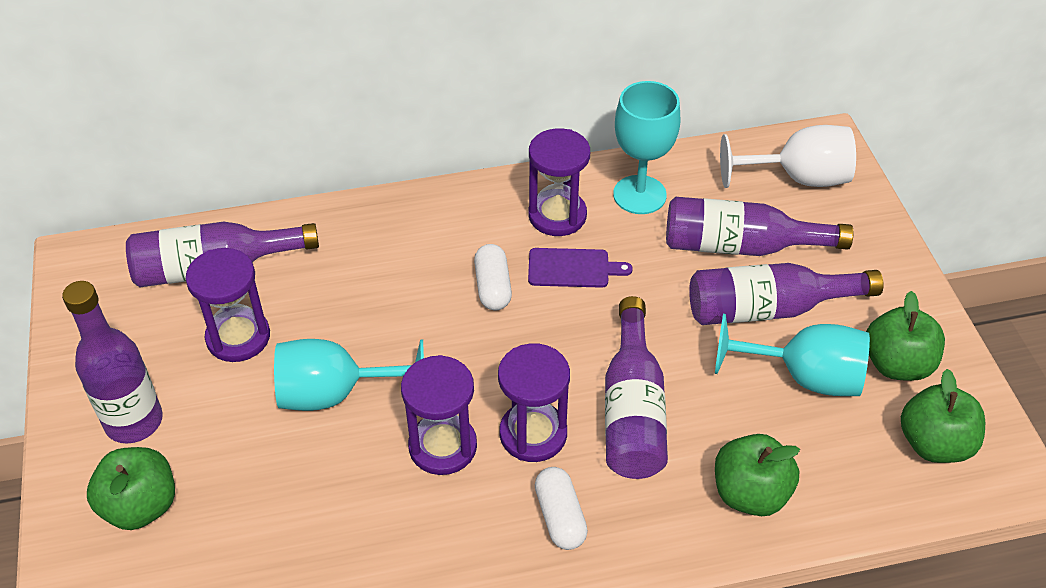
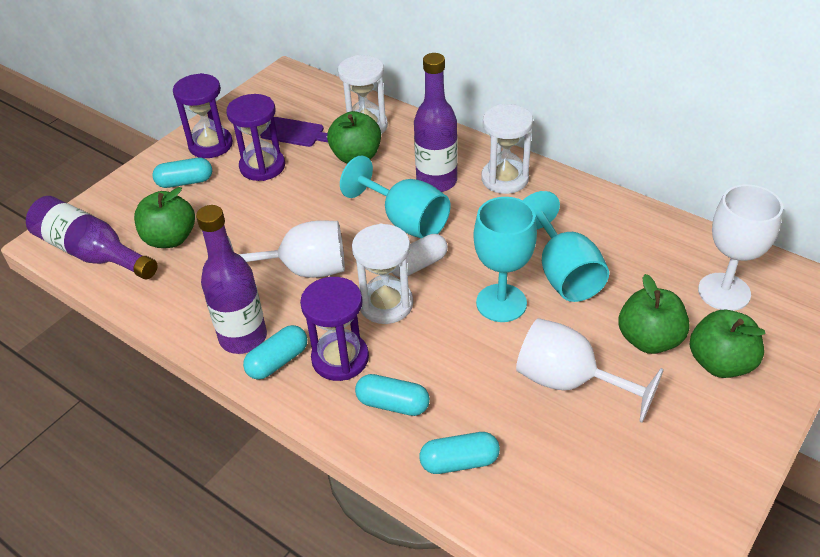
purple bottle: 5 -> 3
purple hourglass: 4 -> 3
turquoise capsule: 0 -> 4
white capsule: 2 -> 1
white goblet: 1 -> 3
white hourglass: 0 -> 3

